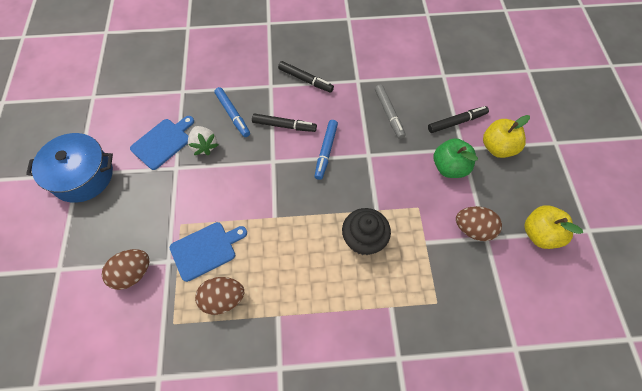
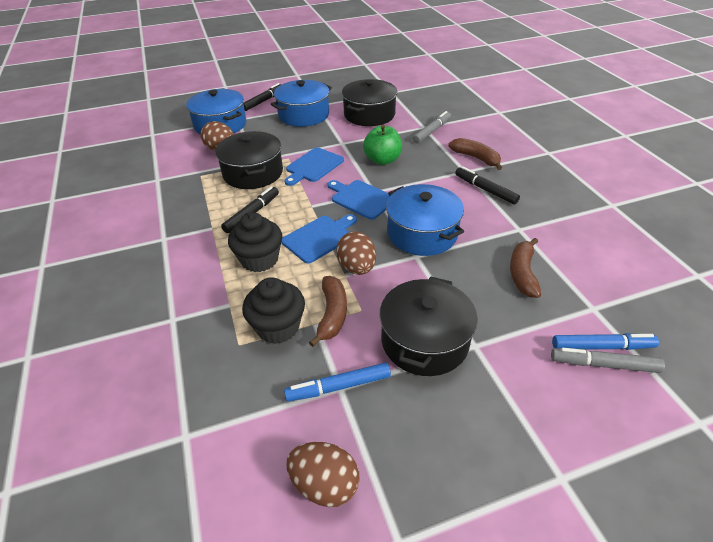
black cupcake: 1 -> 2
black pot: 0 -> 3
blue cutting board: 2 -> 3
blue pot: 1 -> 3
brown banana: 0 -> 3
grey marker: 1 -> 2
white strawberry: 1 -> 0
yellow apple: 2 -> 0

